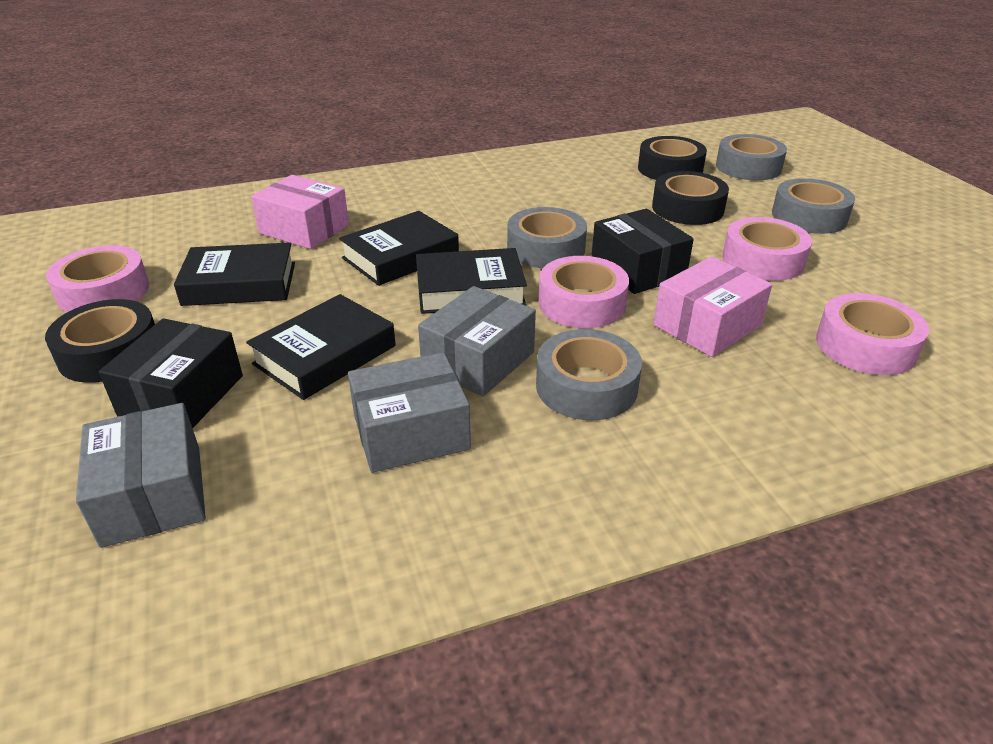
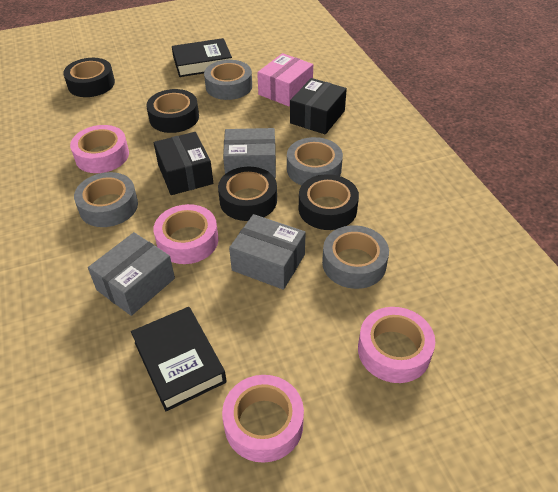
black book: 4 -> 2
black tape: 3 -> 4
pink box: 2 -> 1

